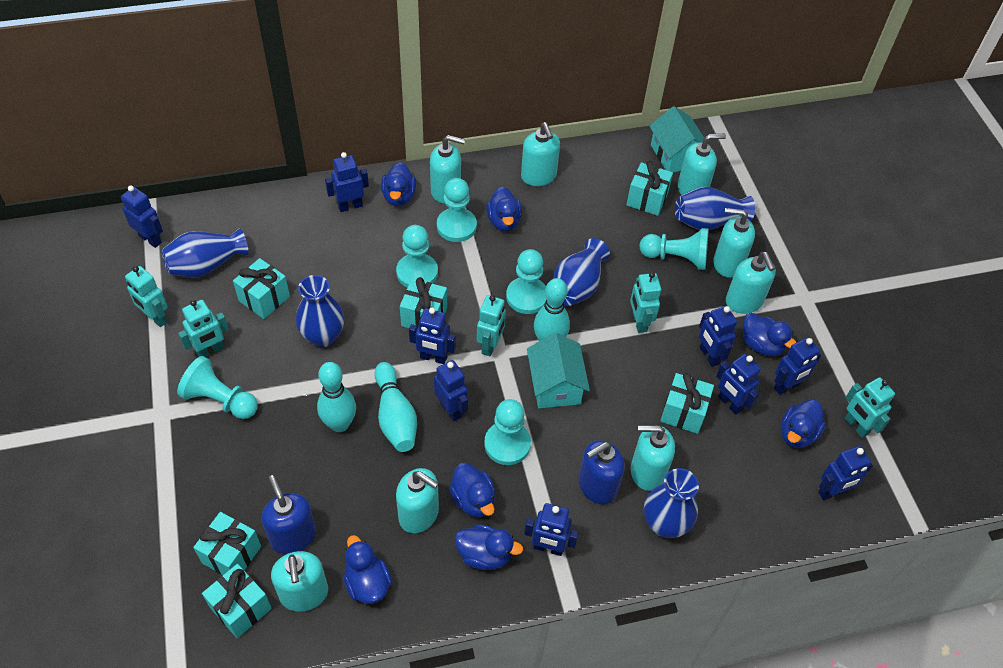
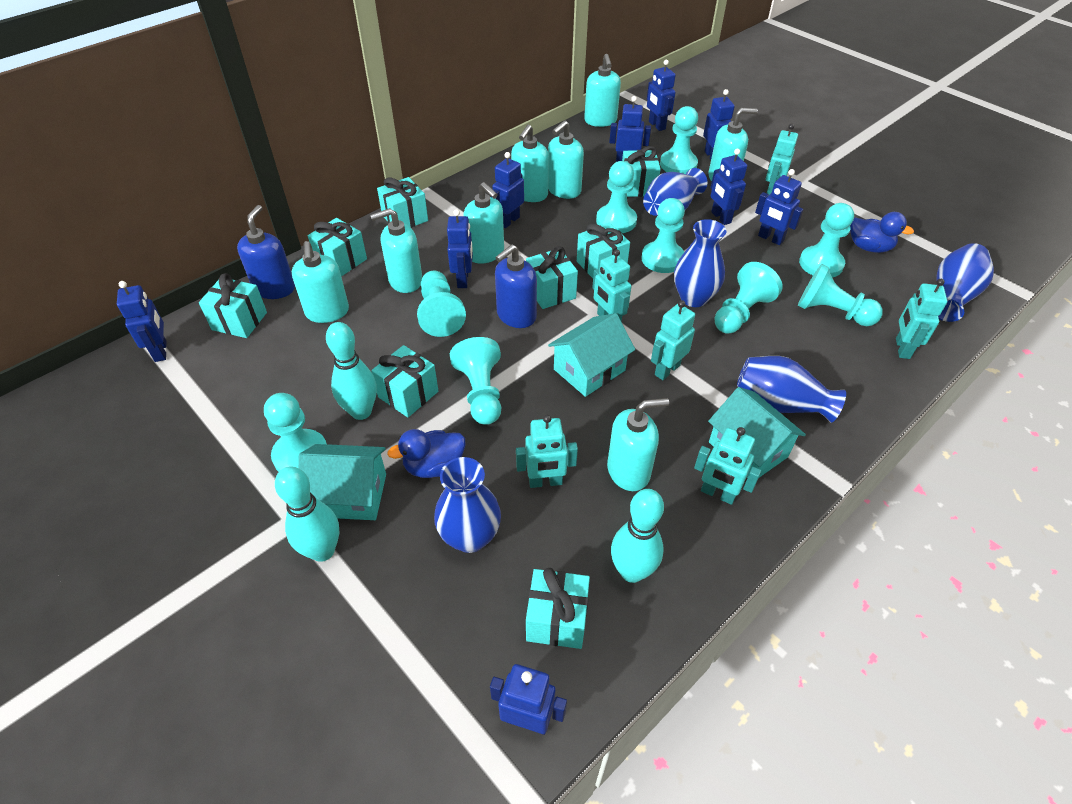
blue duck: 7 -> 2
turquoise gift: 6 -> 8
turquoise house: 2 -> 3
turquoise pawn: 6 -> 9
turquoise robot: 5 -> 6

